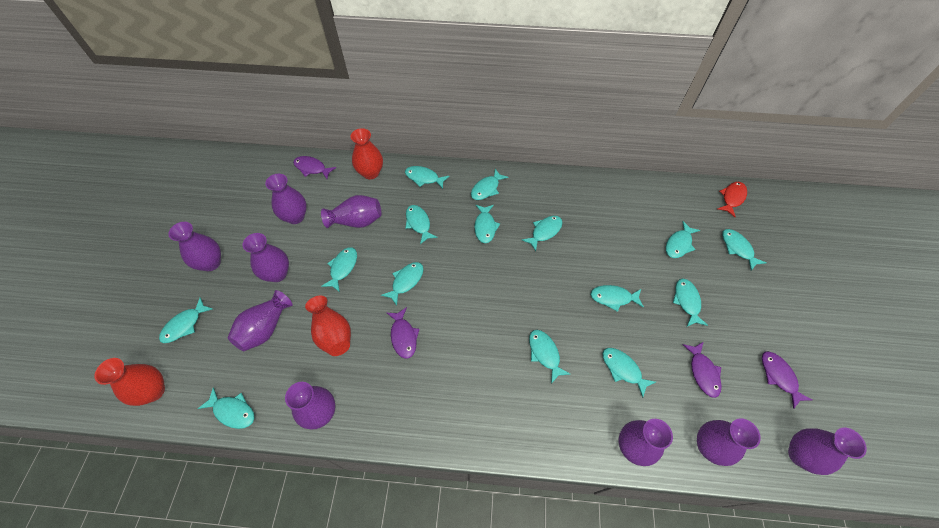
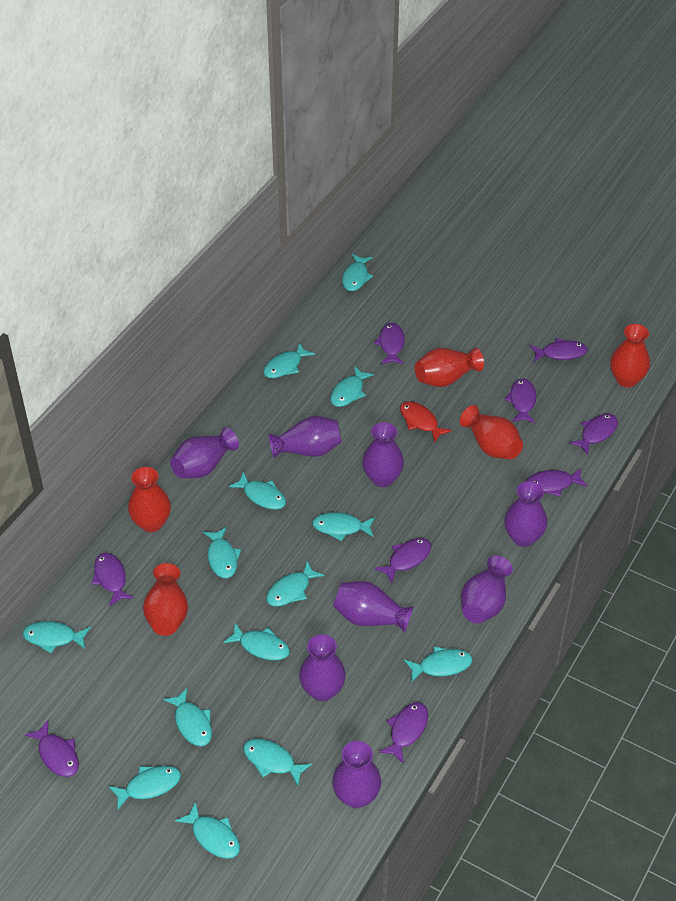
purple fish: 4 -> 9
purple vase: 9 -> 8
red vase: 3 -> 5
turquoise fish: 15 -> 14

